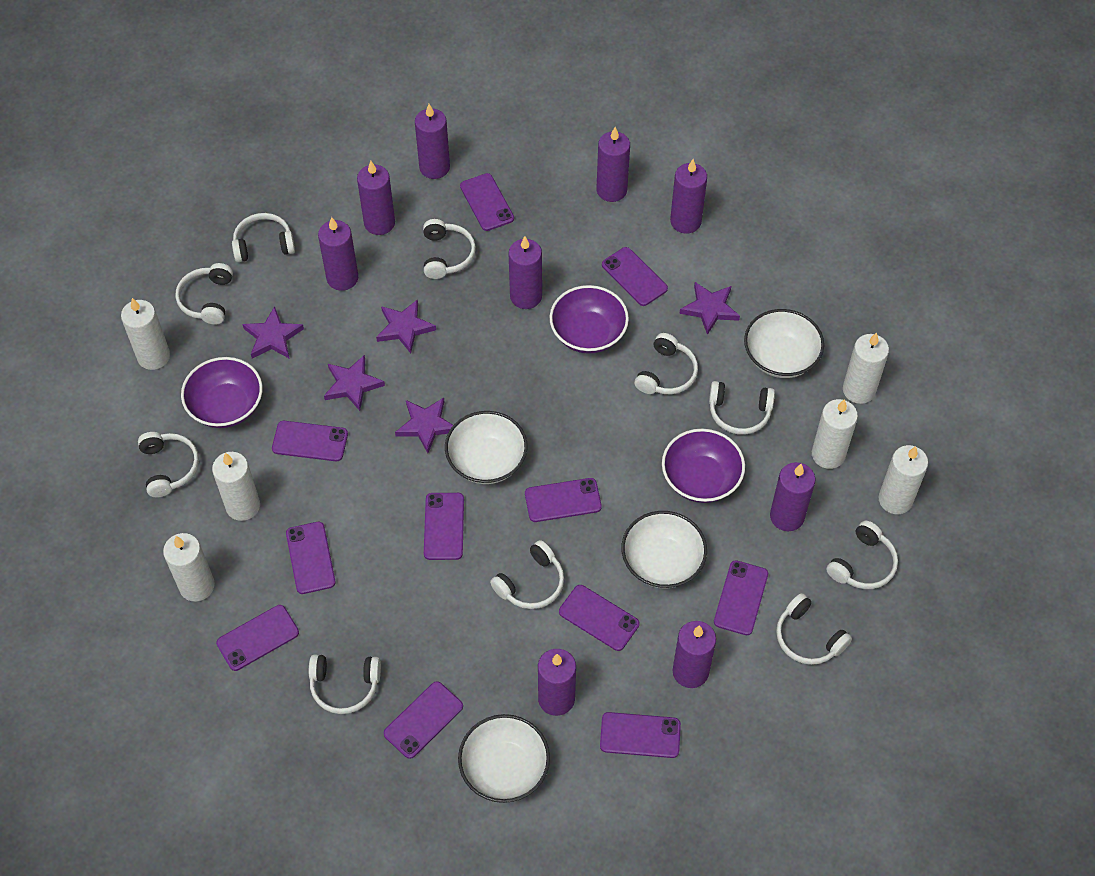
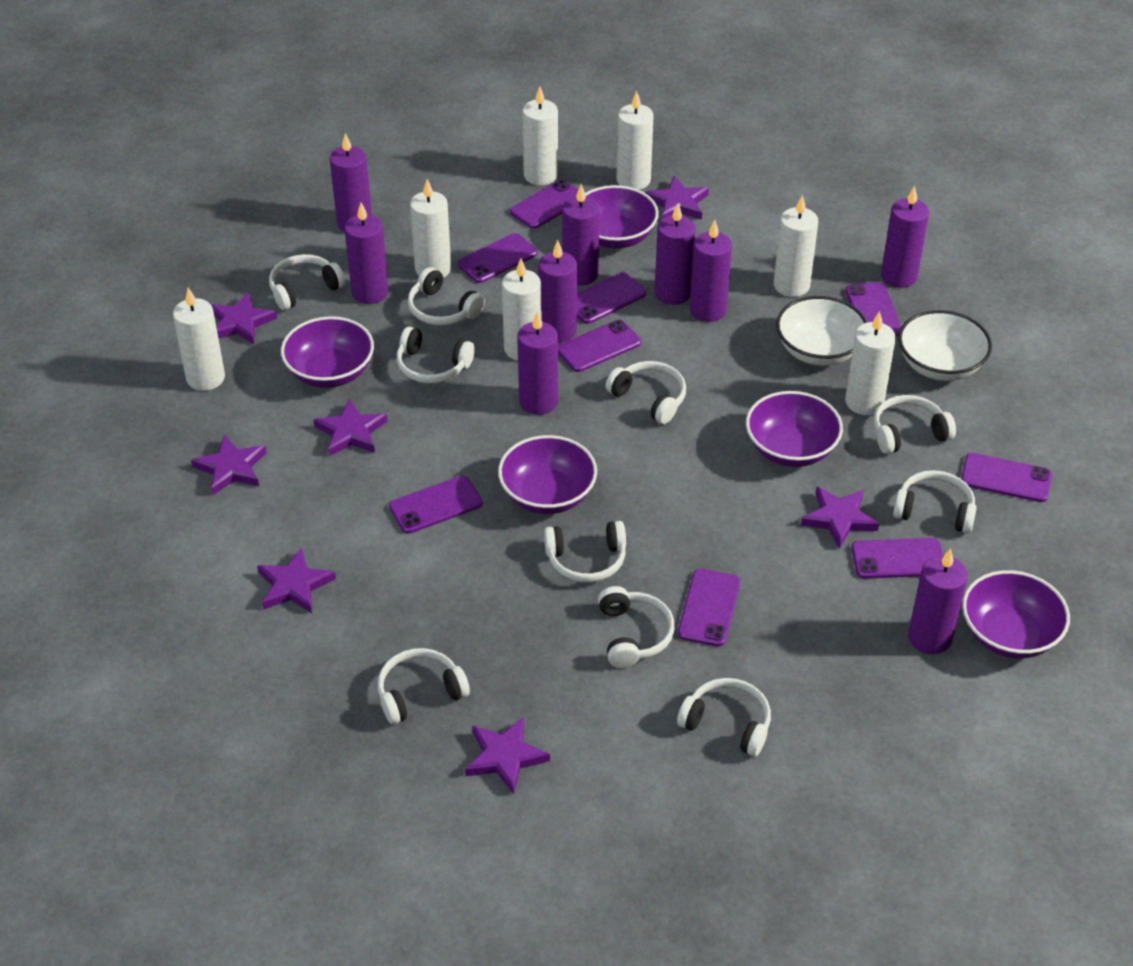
purple bowl: 3 -> 5
purple phone: 11 -> 9
purple star: 5 -> 7
white bowl: 4 -> 2
white candle: 6 -> 7

